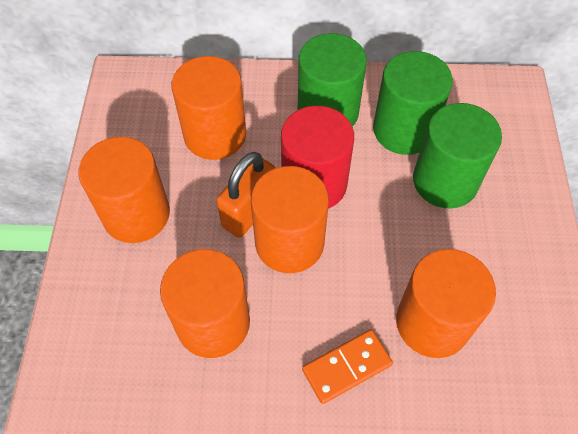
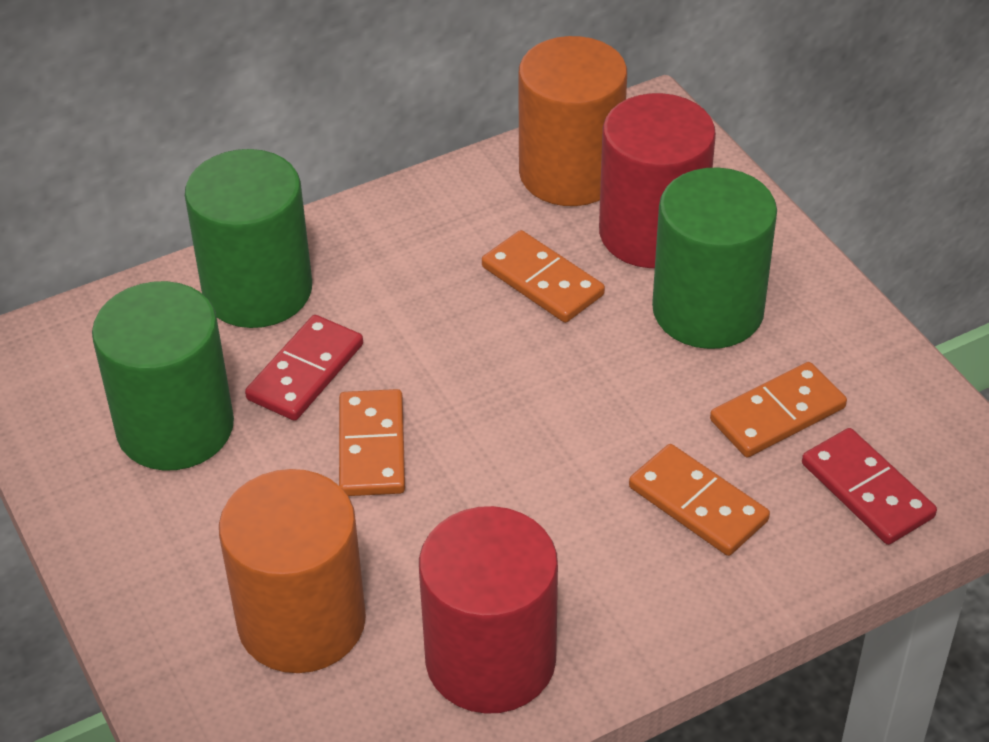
orange cylinder: 5 -> 2
orange domino: 1 -> 4
orange padlock: 1 -> 0
red cylinder: 1 -> 2
red domino: 0 -> 2

